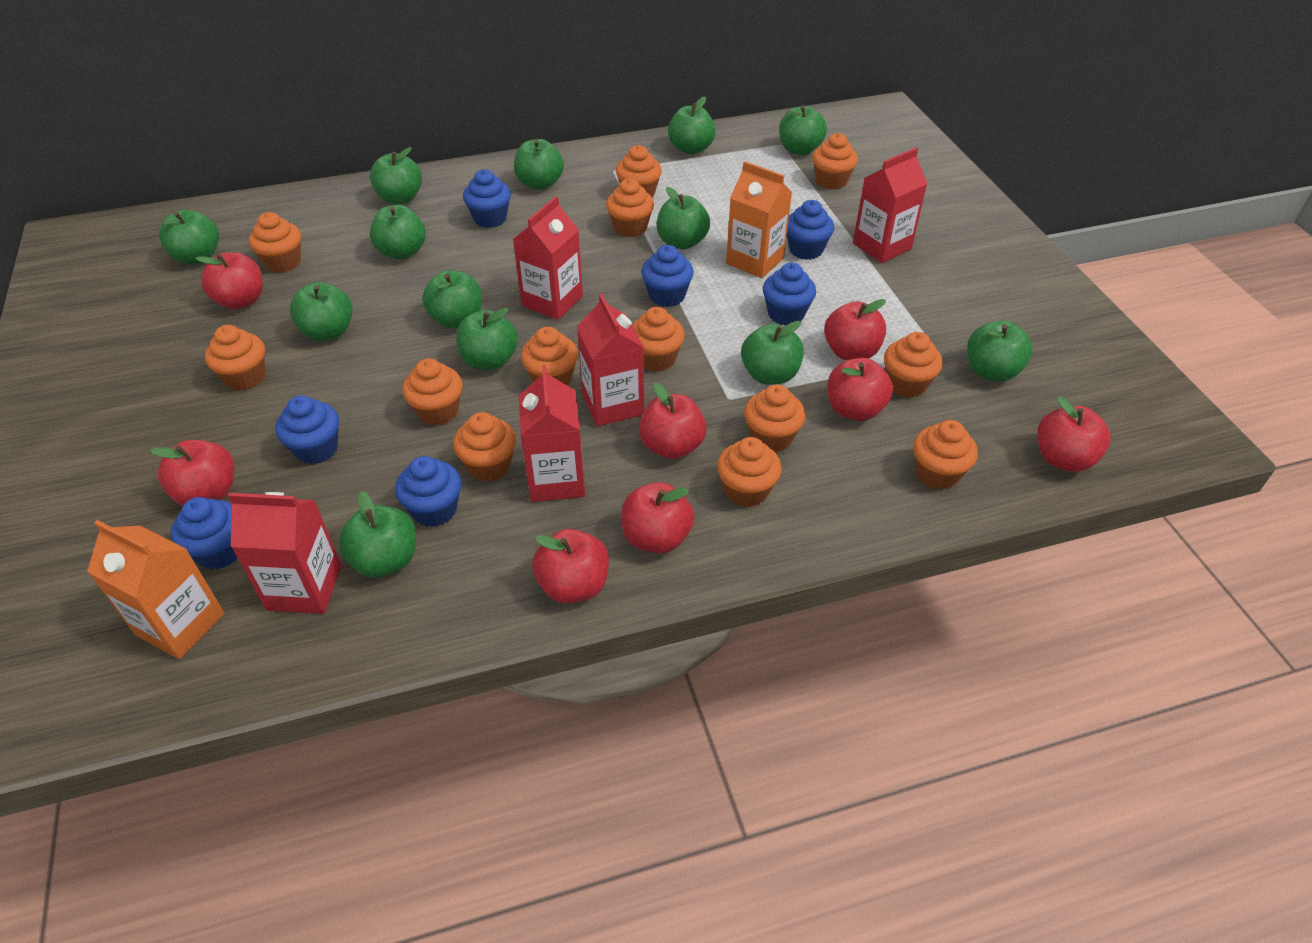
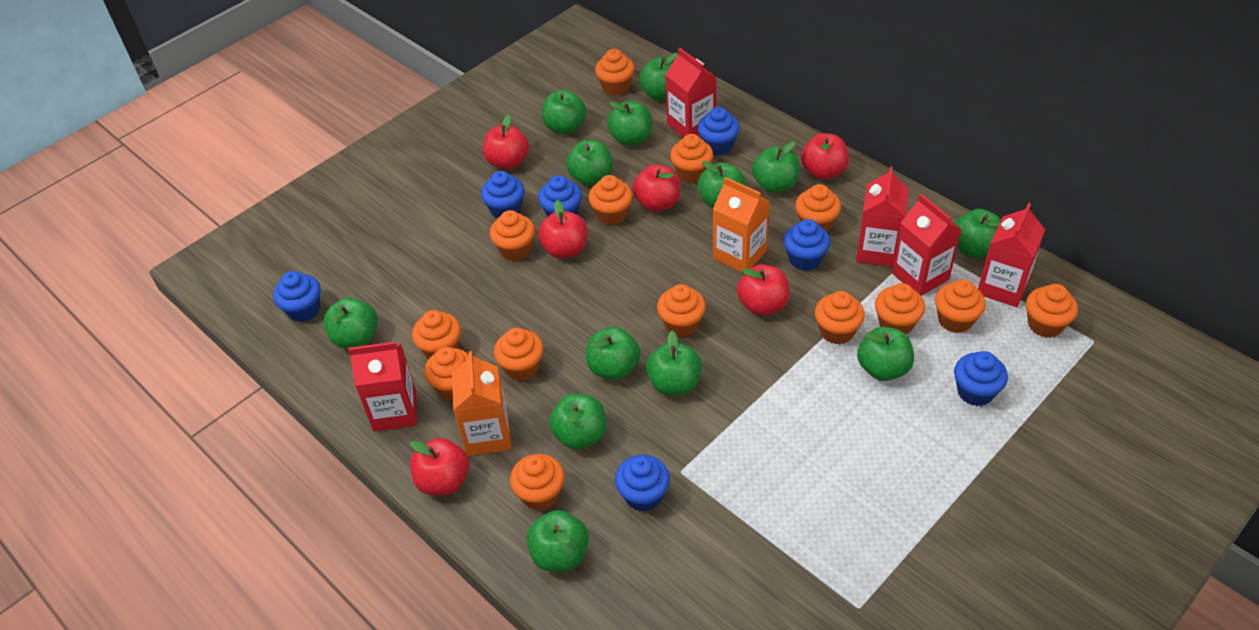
orange cupcake: 13 -> 14
red apple: 8 -> 6

